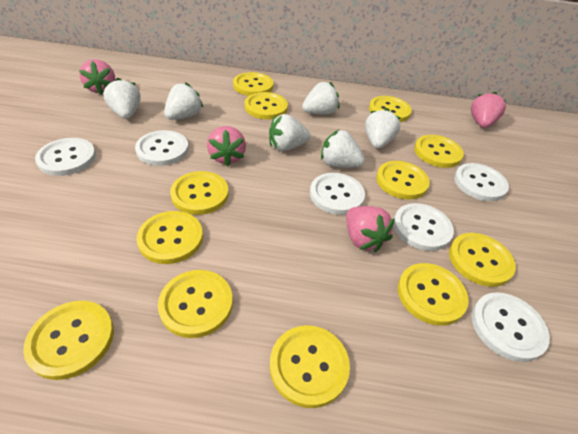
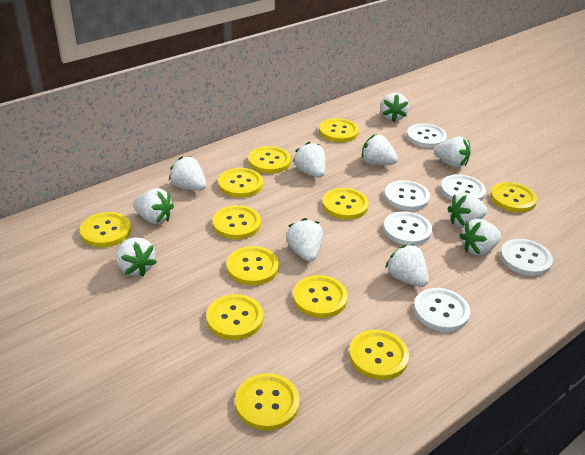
pink strawberry: 4 -> 0
white strawberry: 6 -> 11

